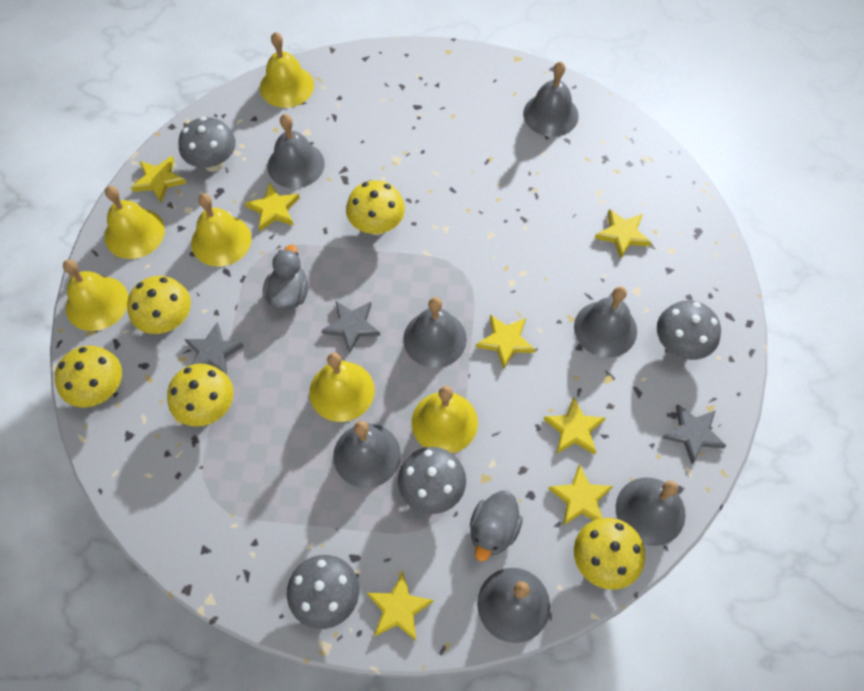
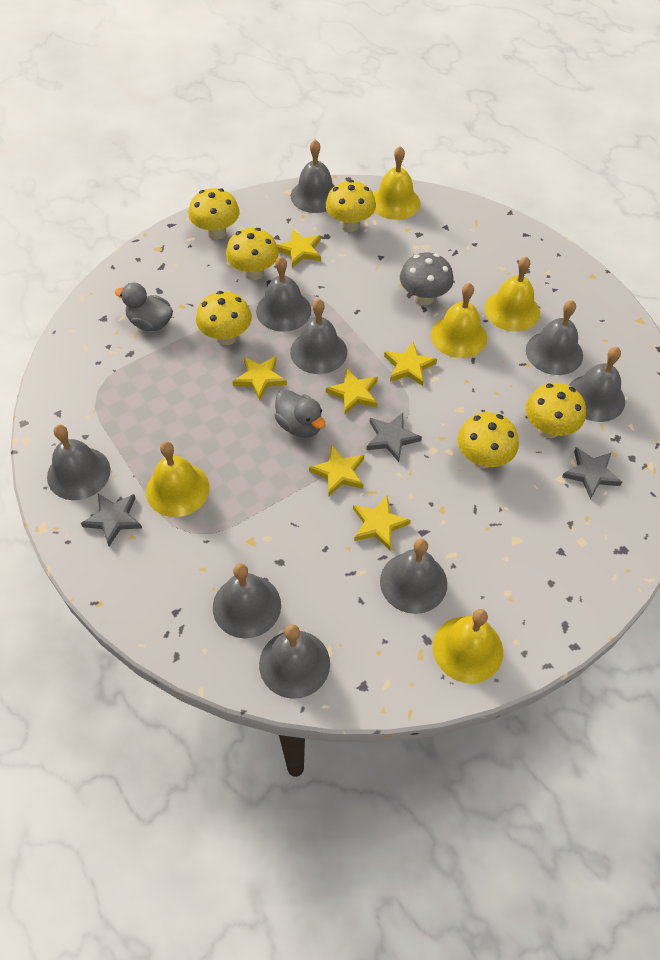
grey bell: 7 -> 9
grey mushroom: 4 -> 1
yellow bell: 6 -> 5
yellow mushroom: 5 -> 6
yellow star: 7 -> 6

